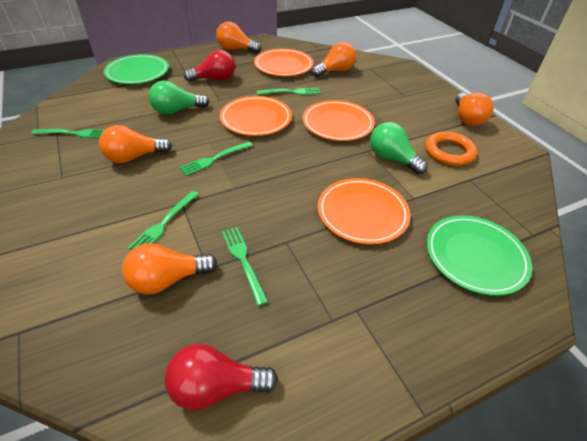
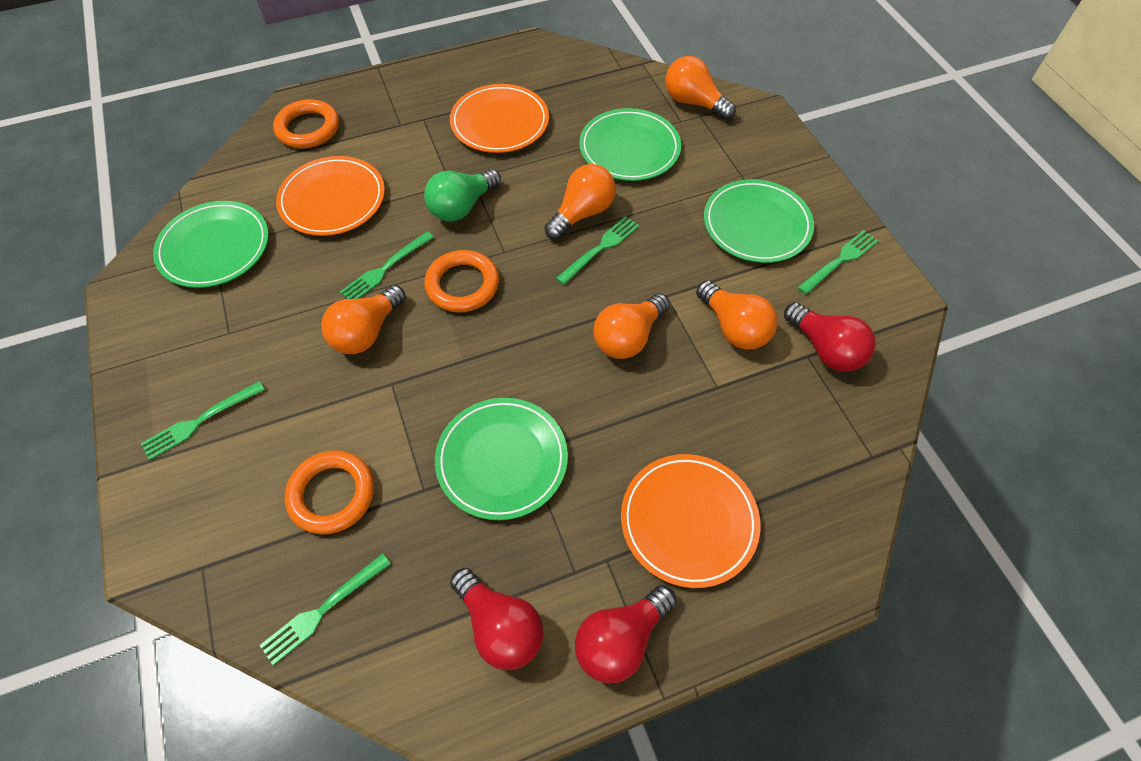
green light bulb: 2 -> 1
green plate: 2 -> 4
orange plate: 4 -> 3
orange ring: 1 -> 3
red light bulb: 2 -> 3

